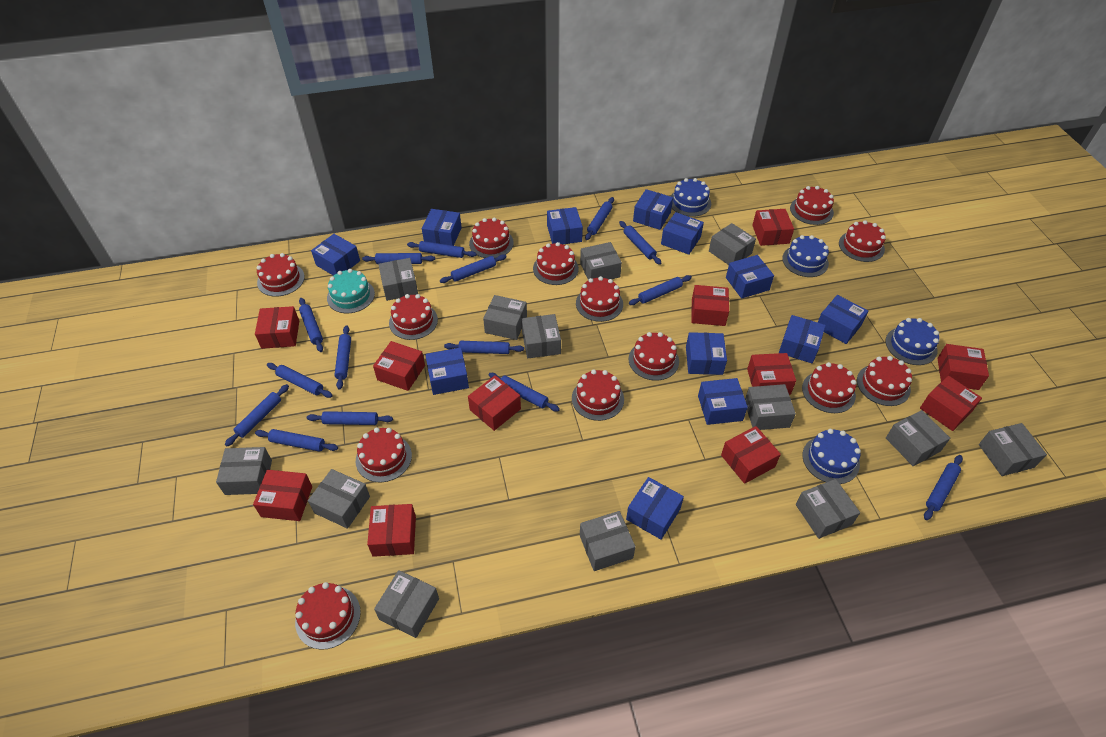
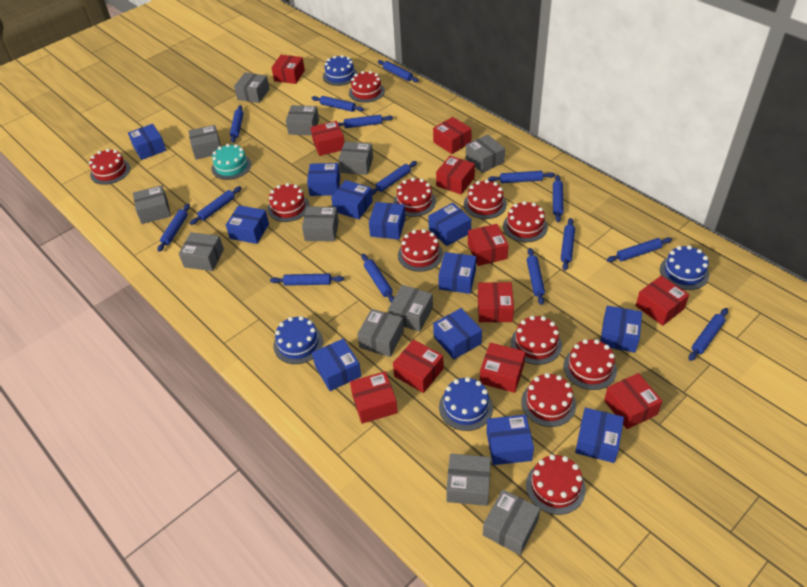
grey box: 13 -> 12
red cake: 13 -> 11

